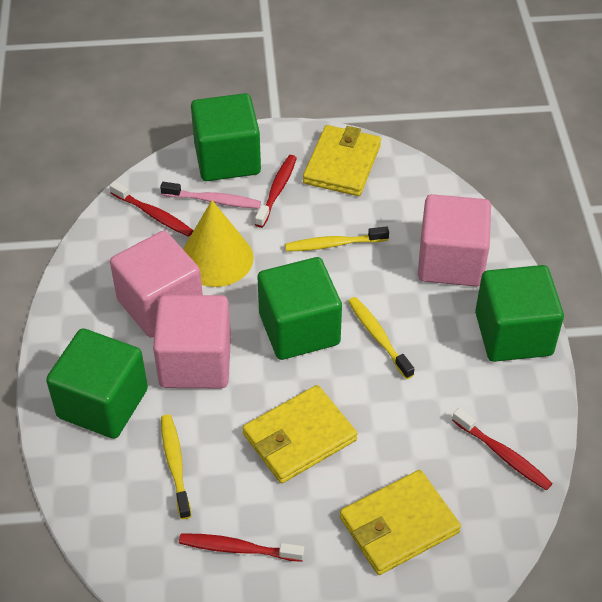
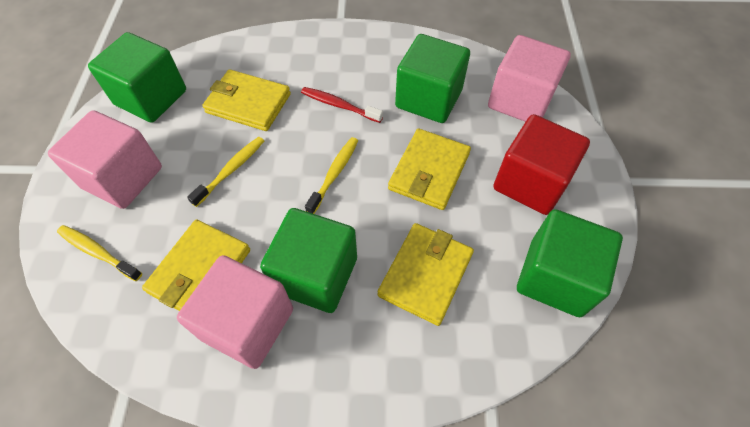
pink toothbrush: 1 -> 0
red cube: 0 -> 1
red toothbrush: 4 -> 1
yellow cone: 1 -> 0
yellow wallet: 3 -> 4

